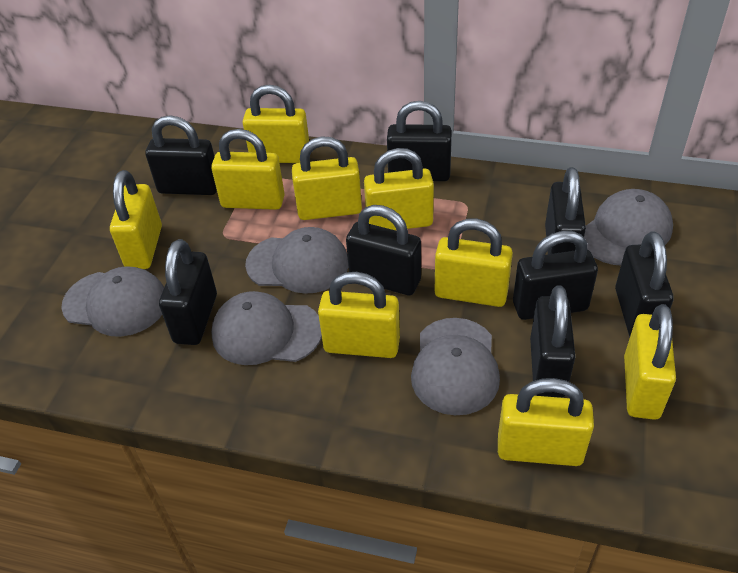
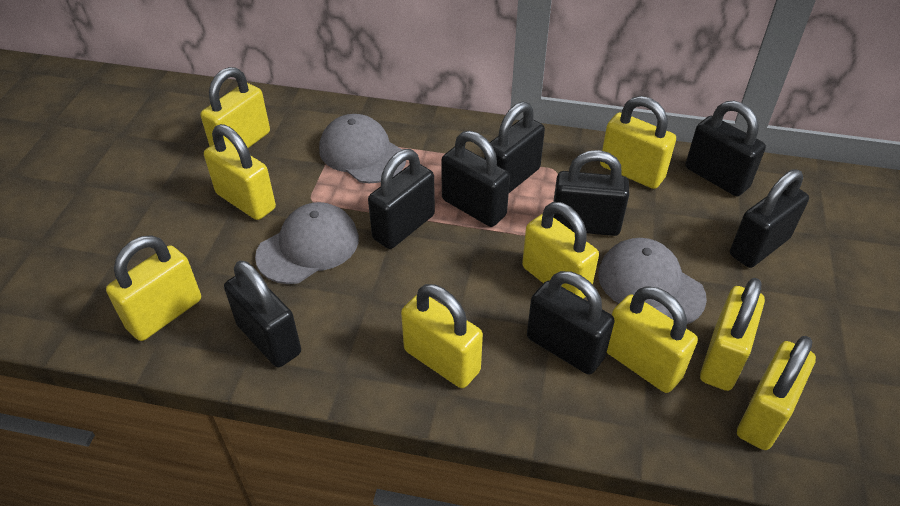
grey cap: 5 -> 3

